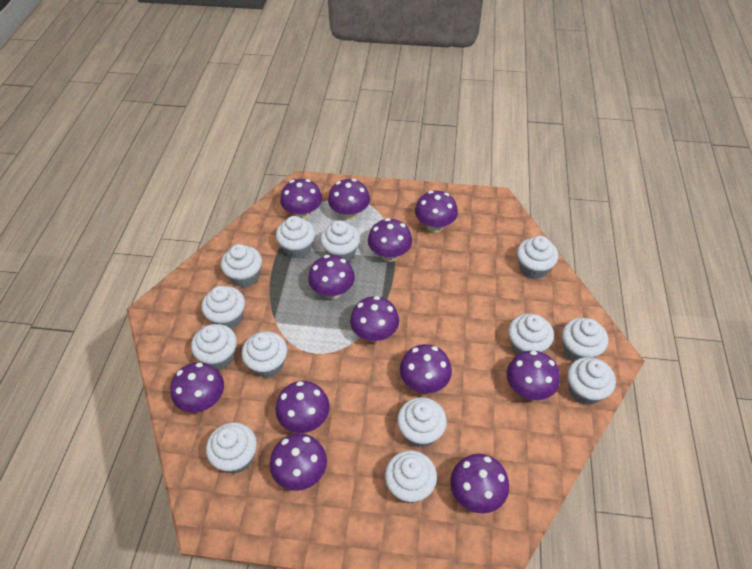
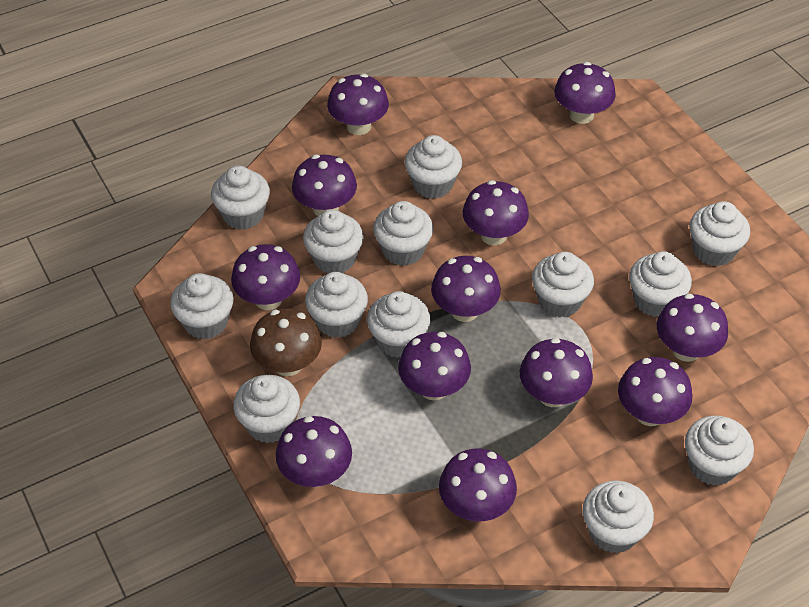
brown mushroom: 0 -> 1

